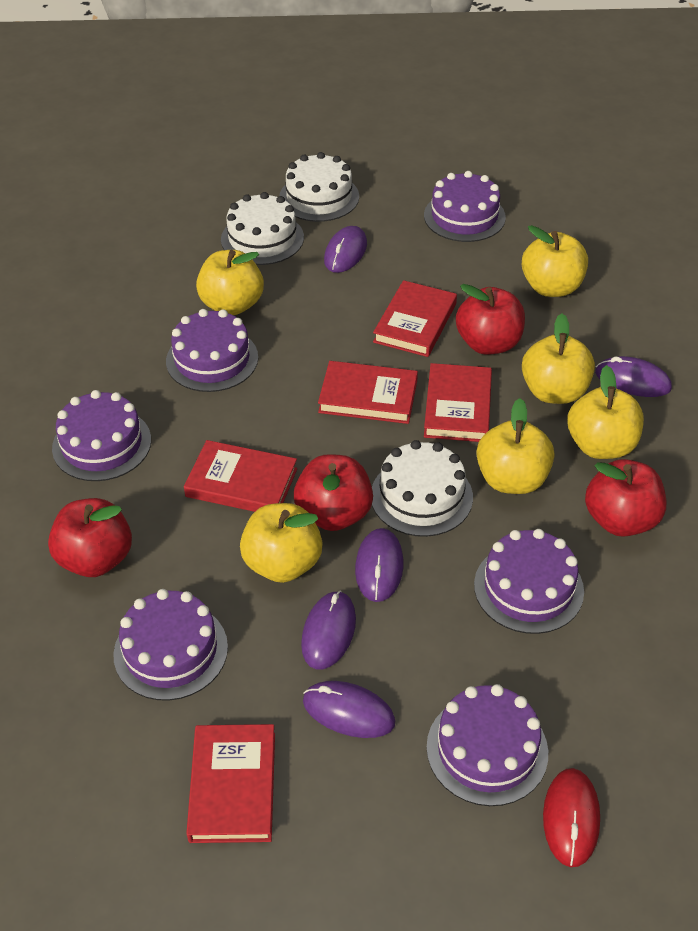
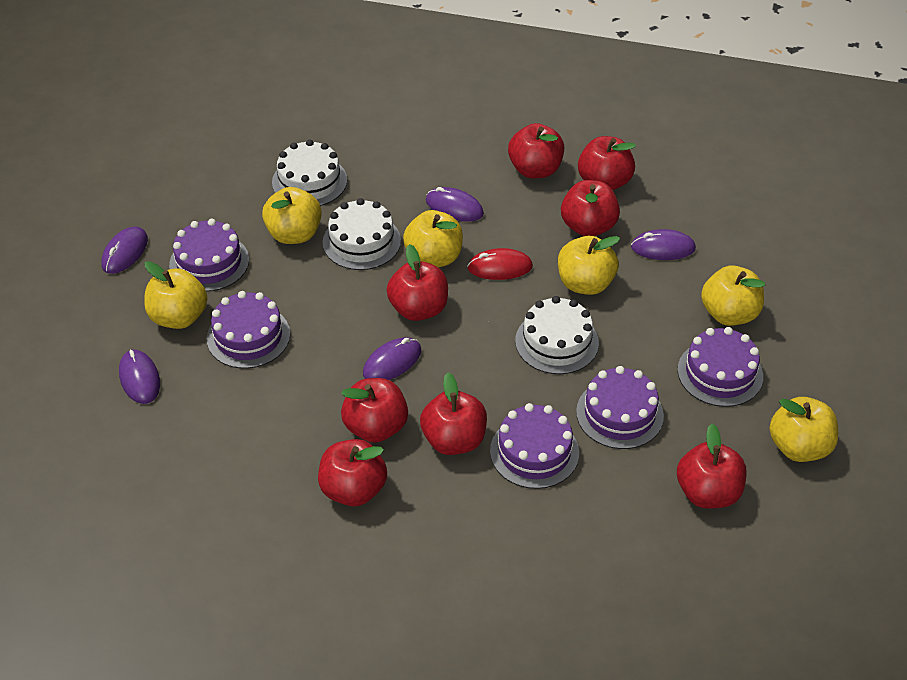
purple cake: 6 -> 5
red apple: 4 -> 8
red book: 5 -> 0

